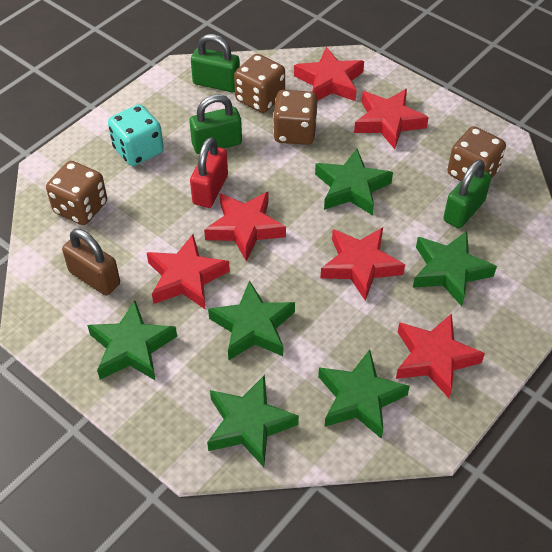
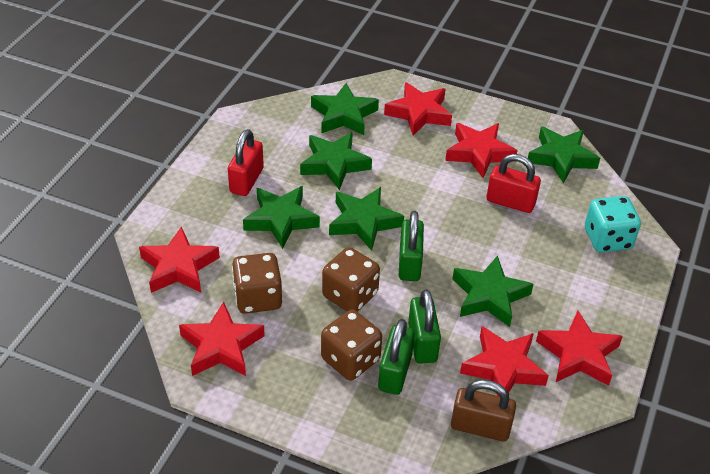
brown dice: 4 -> 3
red padlock: 1 -> 2

